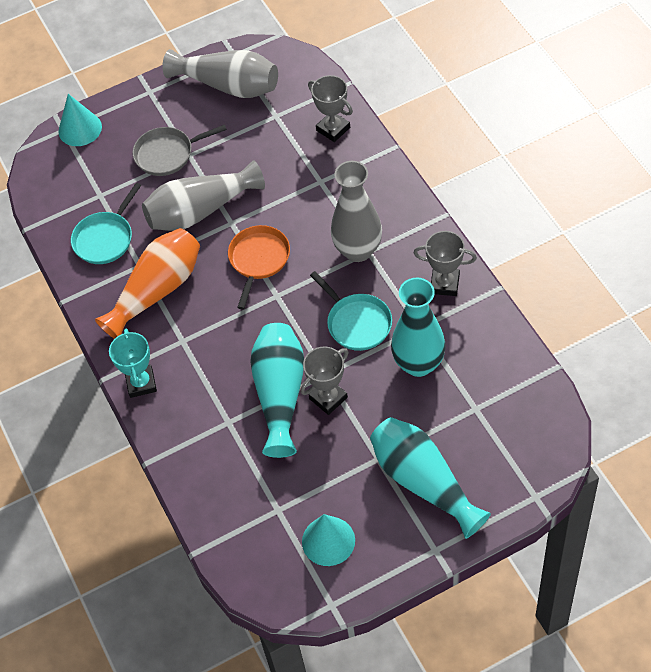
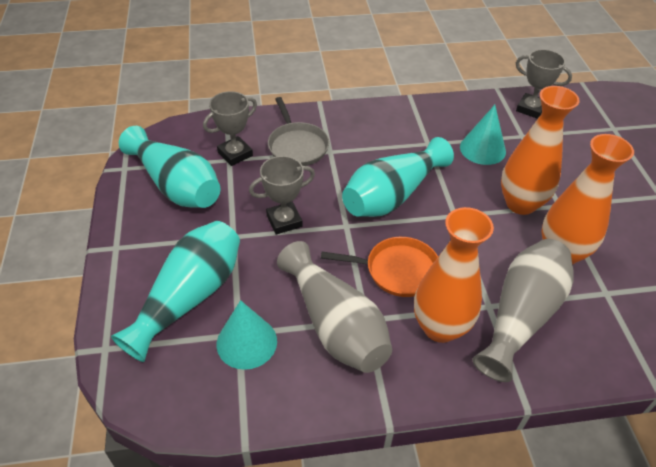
grey vase: 3 -> 2
orange vase: 1 -> 3
turquoise pan: 2 -> 0
turquoise trophy: 1 -> 0

